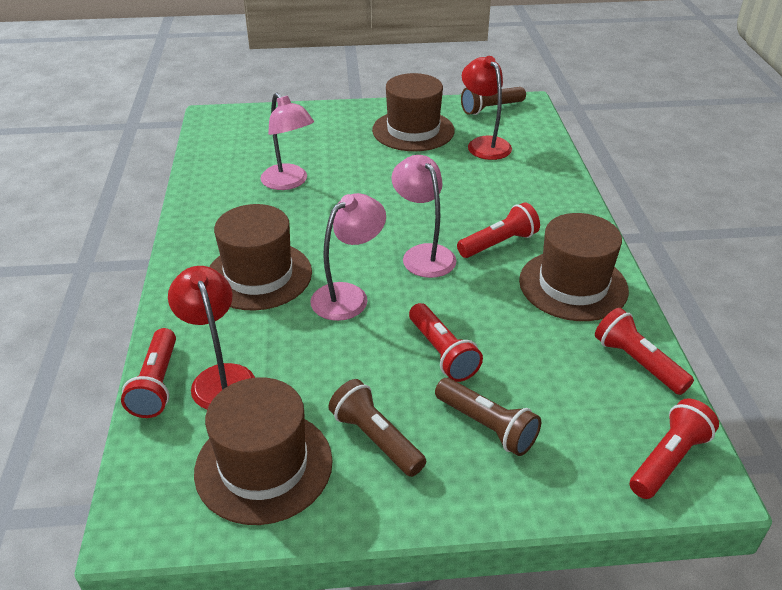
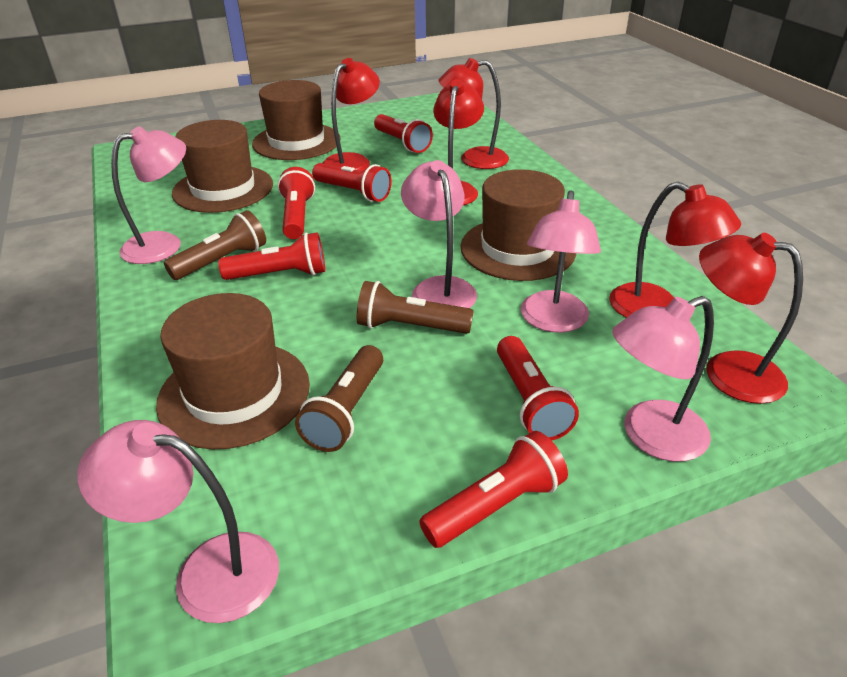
pink lamp: 3 -> 5
red flashlight: 5 -> 6
red lamp: 2 -> 5

